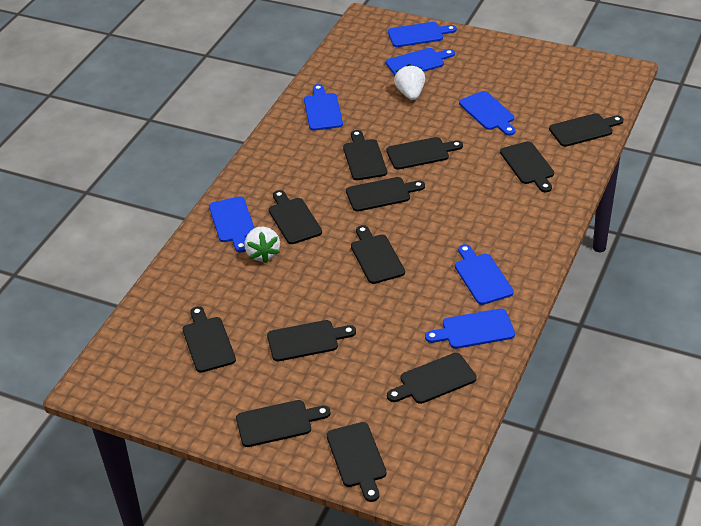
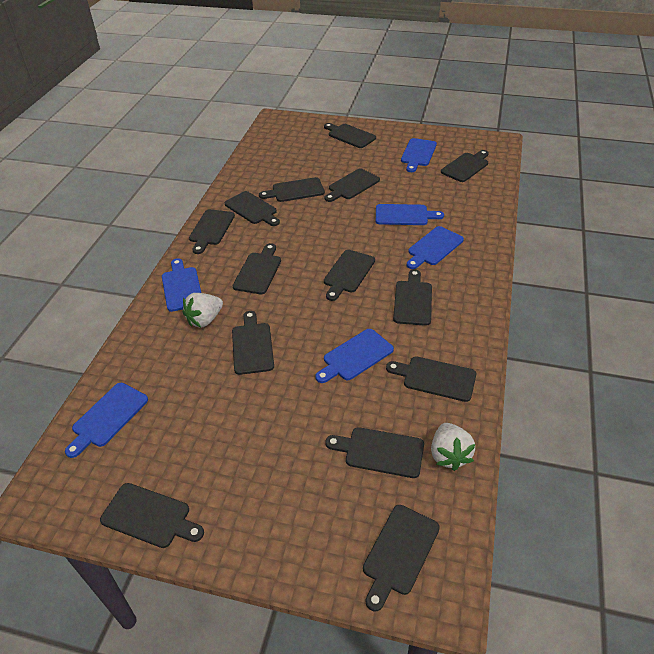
black cutting board: 12 -> 14
blue cutting board: 7 -> 6

